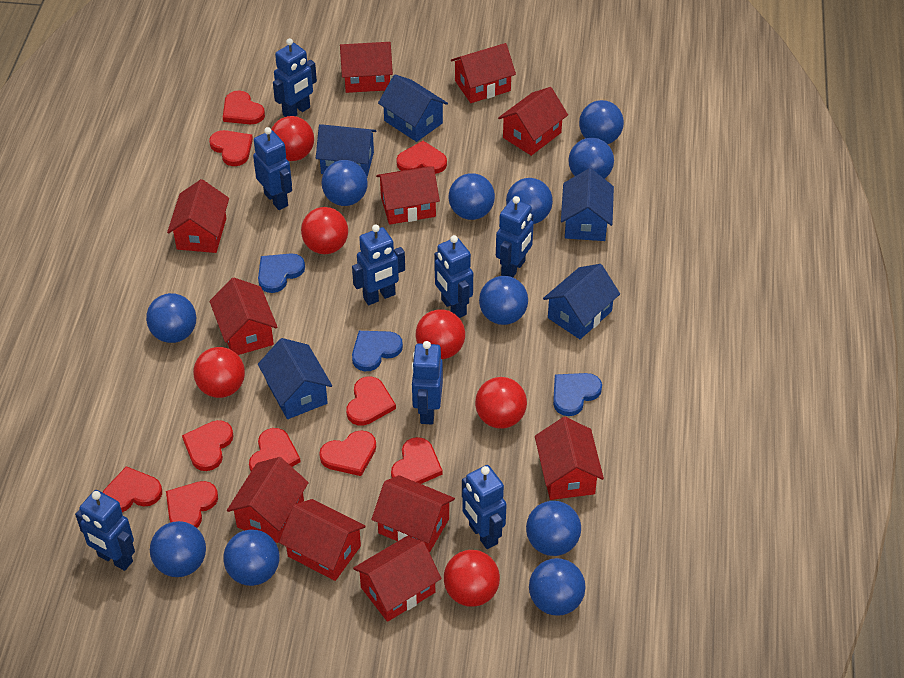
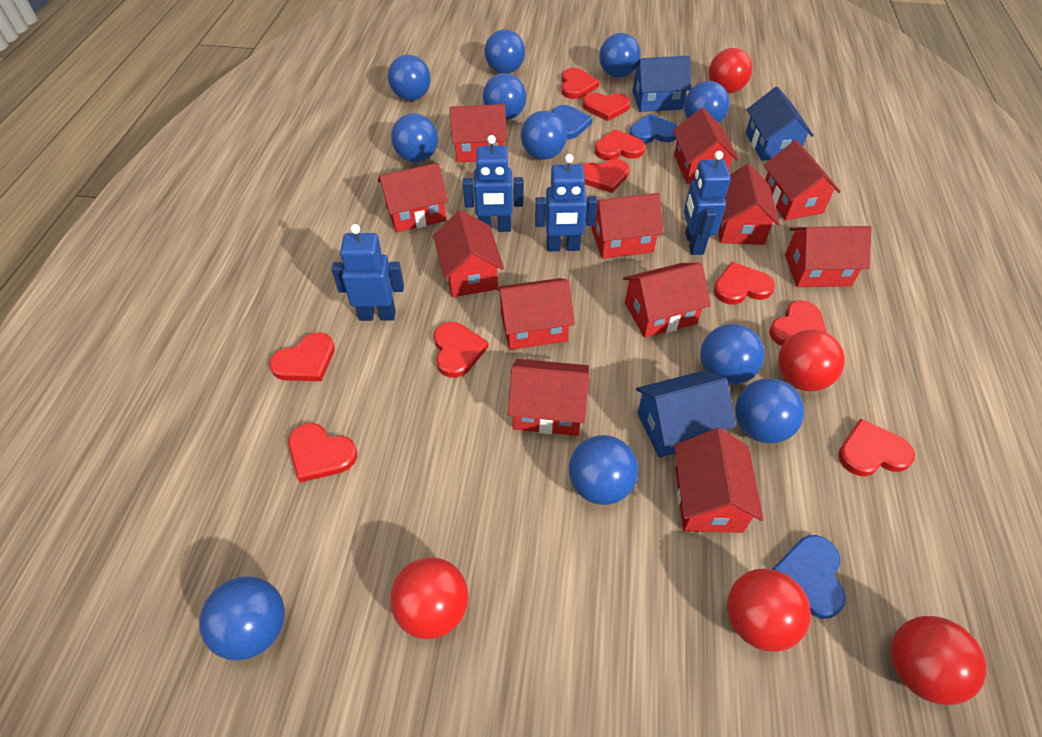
blue house: 5 -> 3
blue robot: 8 -> 4
red ball: 6 -> 5
red house: 11 -> 12

